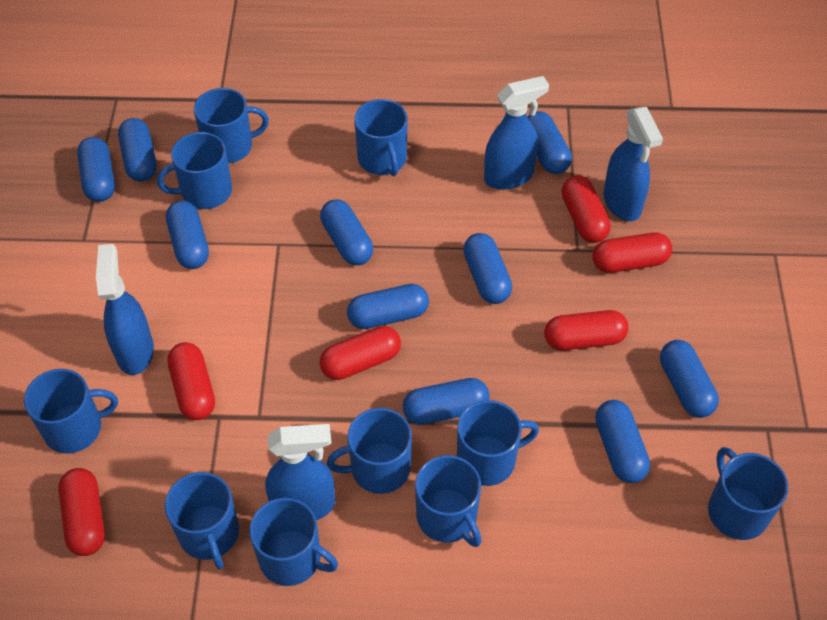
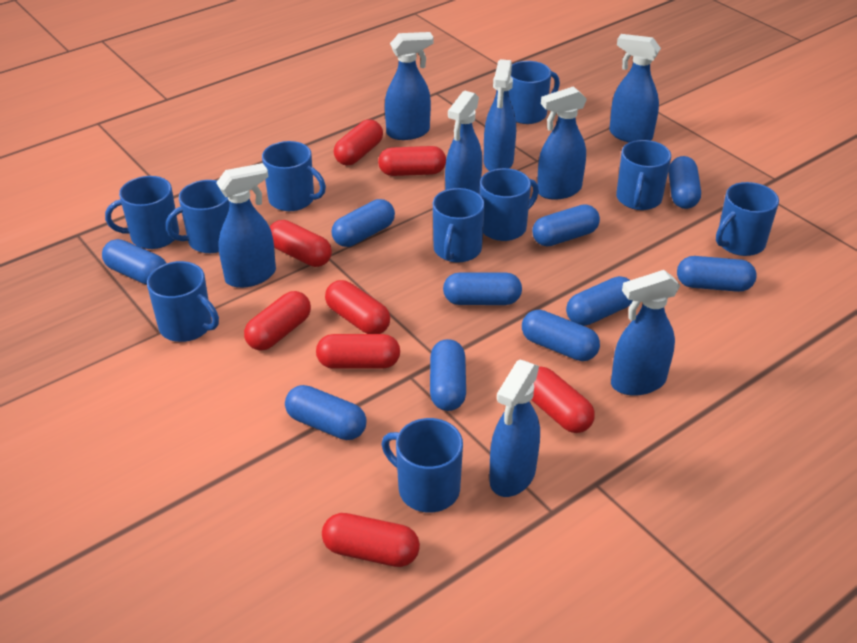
blue spray bottle: 4 -> 8
red capsule: 6 -> 8

